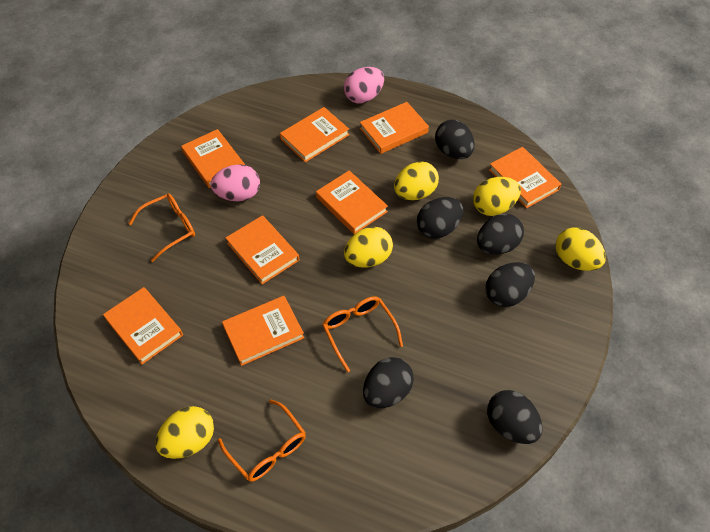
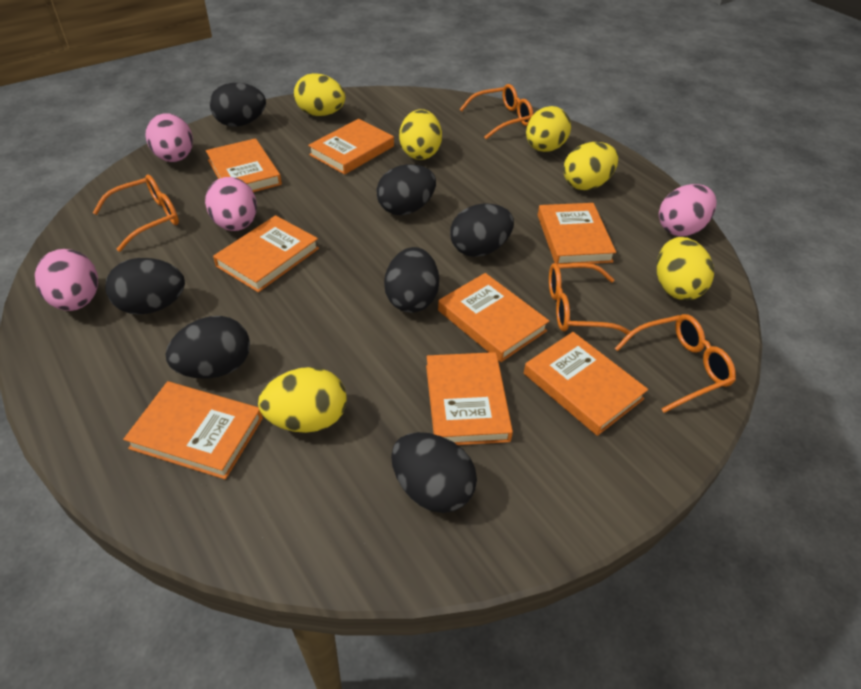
black egg: 6 -> 7
orange glasses: 3 -> 4
pink egg: 2 -> 4
yellow egg: 5 -> 6

